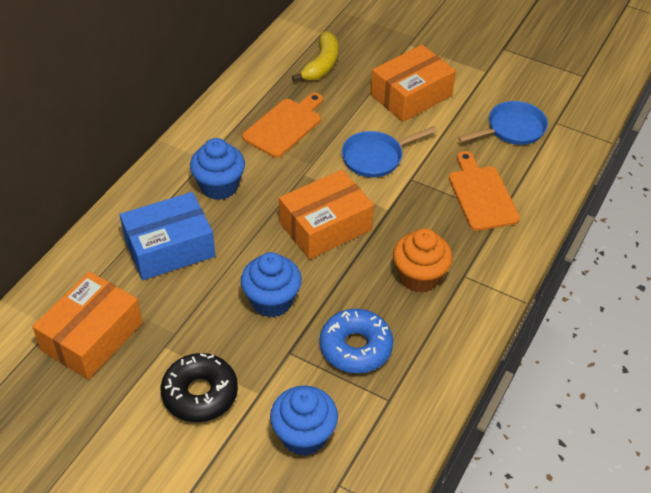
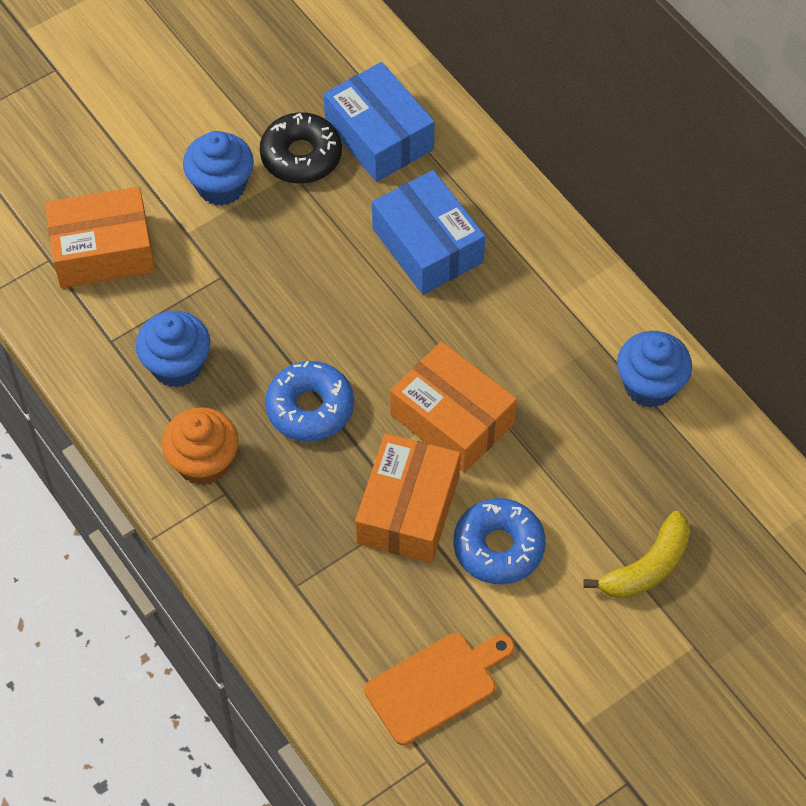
blue box: 1 -> 2
blue donut: 1 -> 2
blue pan: 2 -> 0
orange cutting board: 2 -> 1

